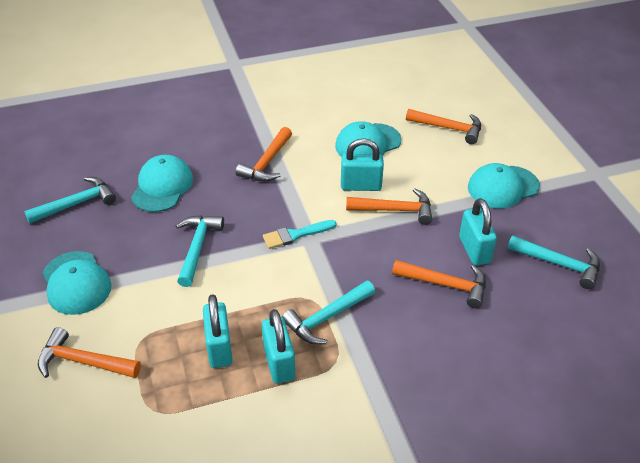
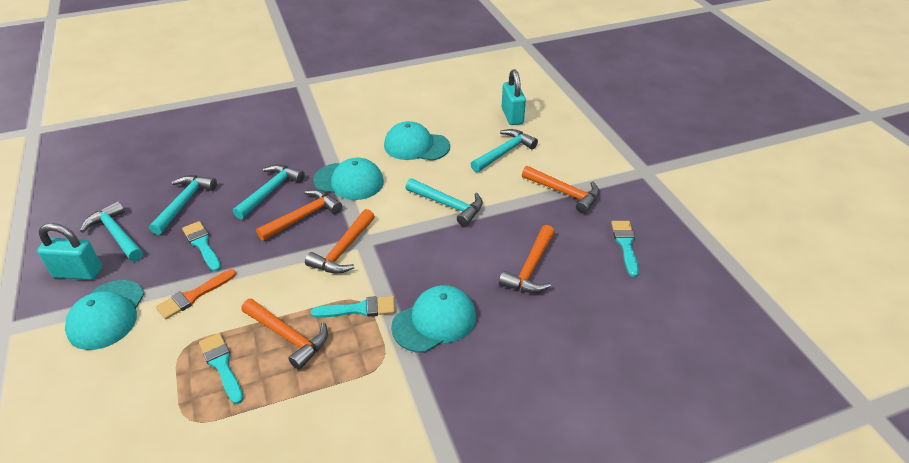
orange brush: 0 -> 1
turquoise brush: 1 -> 4
turquoise hammer: 4 -> 5
turquoise padlock: 4 -> 2

